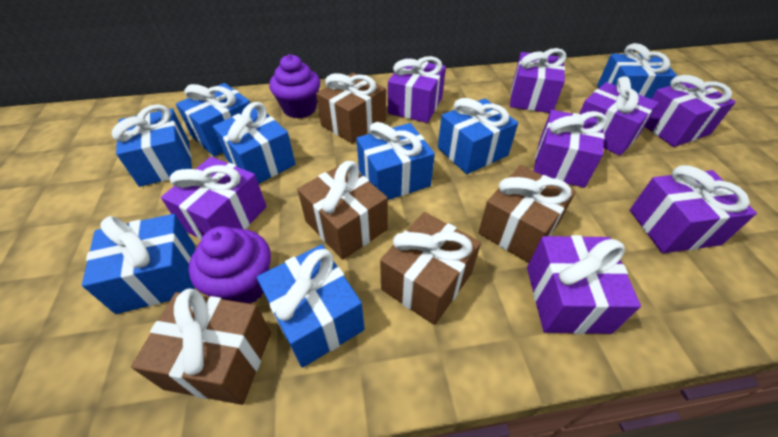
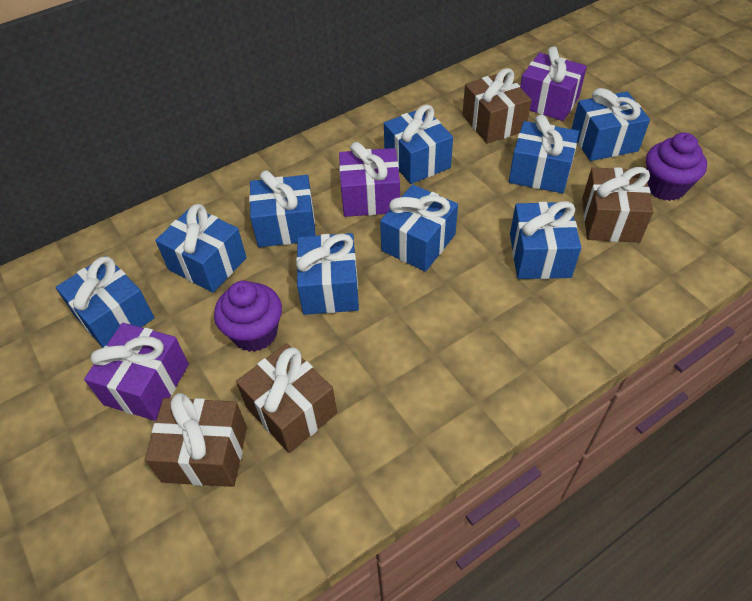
blue gift: 8 -> 9
brown gift: 5 -> 4
purple gift: 8 -> 3

